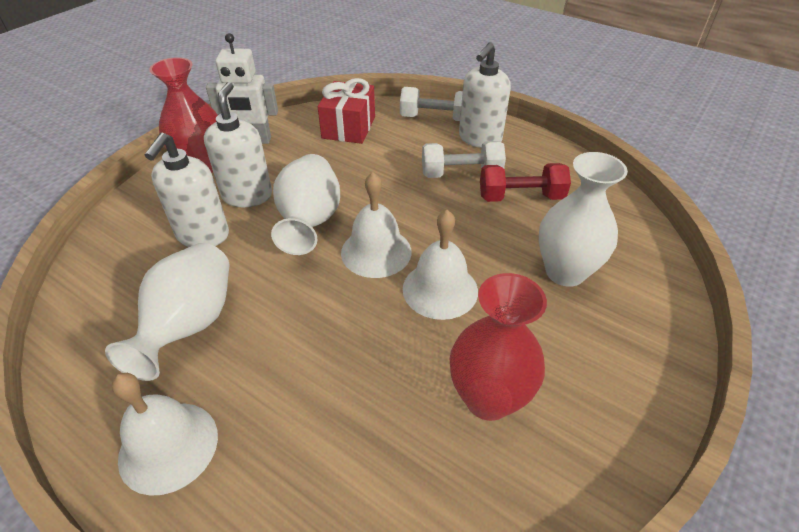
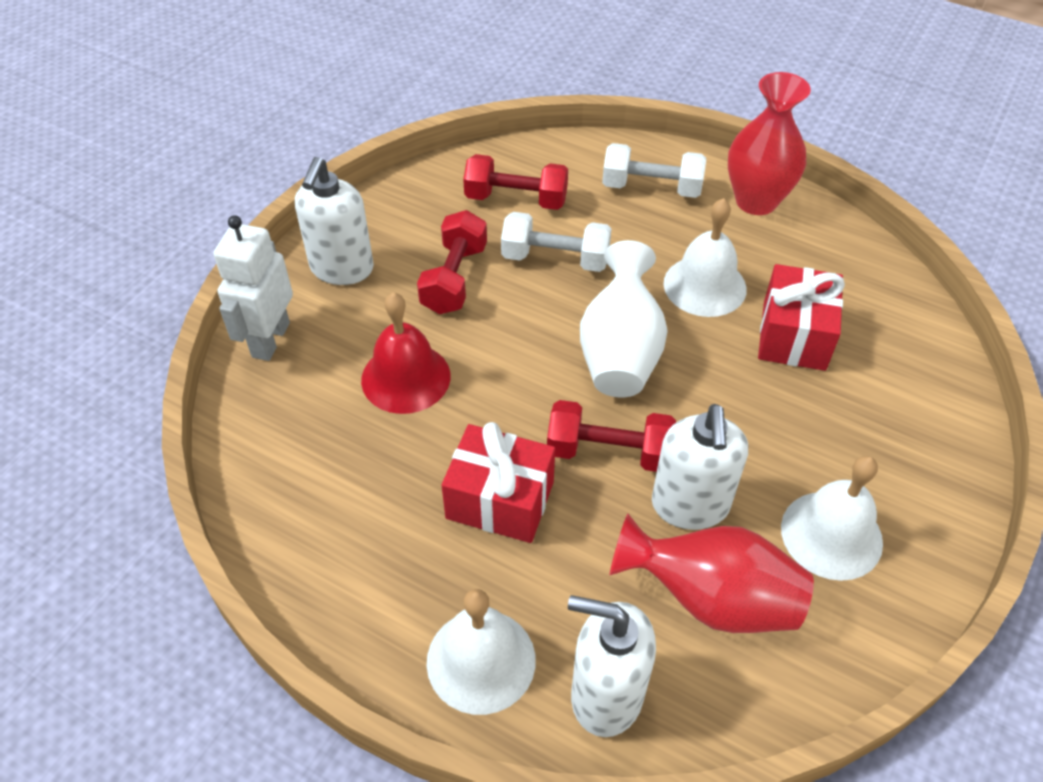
red bell: 0 -> 1
red dumbbell: 1 -> 3
red gift: 1 -> 2
white vase: 3 -> 1

